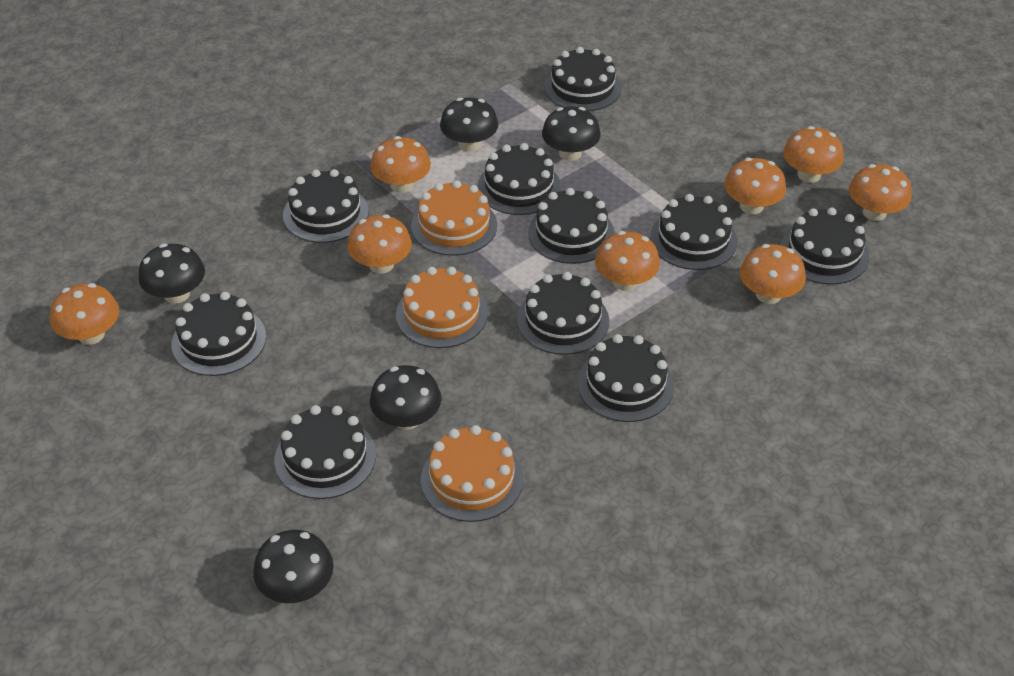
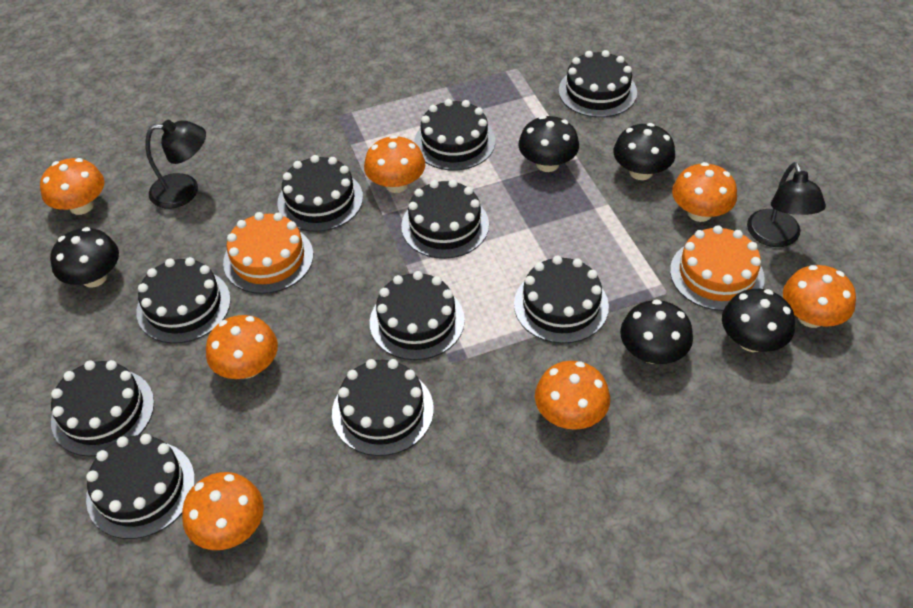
black lamp: 0 -> 2
orange cake: 3 -> 2
orange mushroom: 8 -> 7

